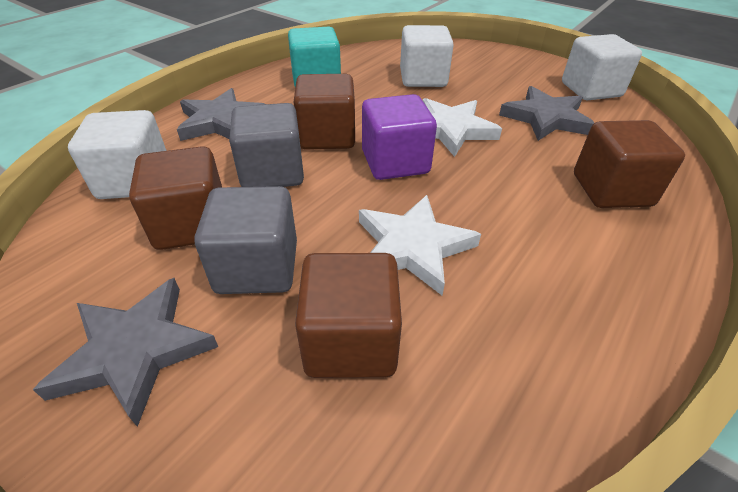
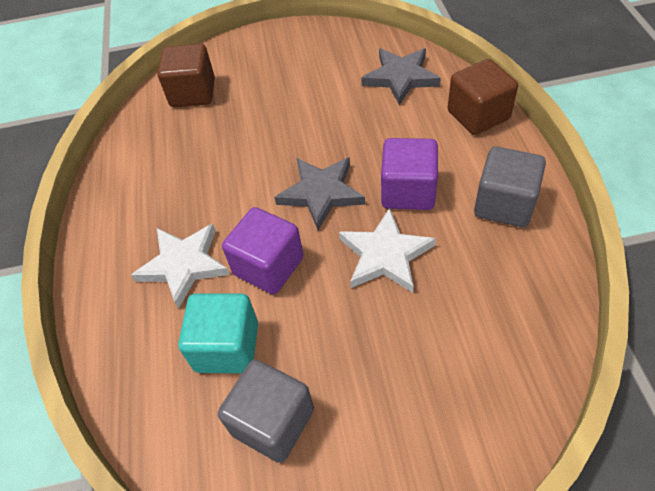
brown cube: 4 -> 2
grey star: 3 -> 2
purple cube: 1 -> 2
white cube: 3 -> 0

